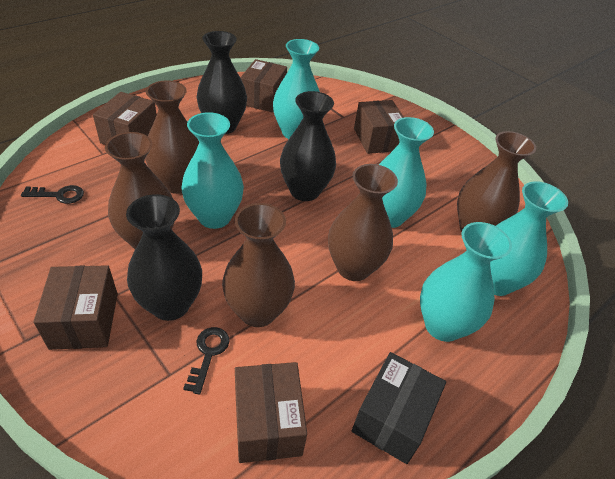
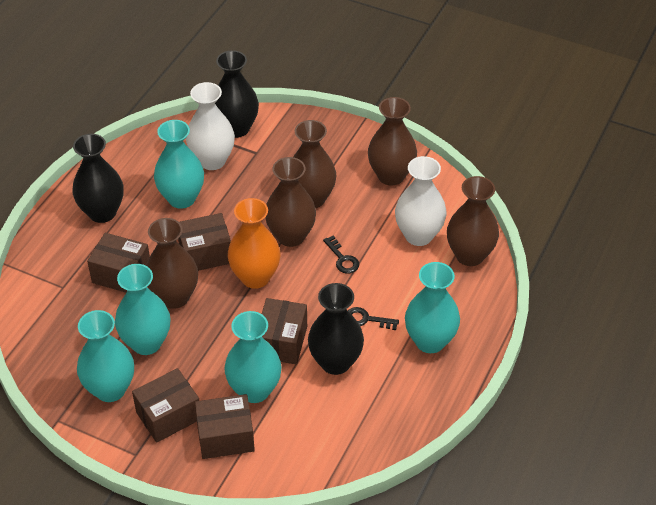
black box: 1 -> 0
orange vase: 0 -> 1
white vase: 0 -> 2

